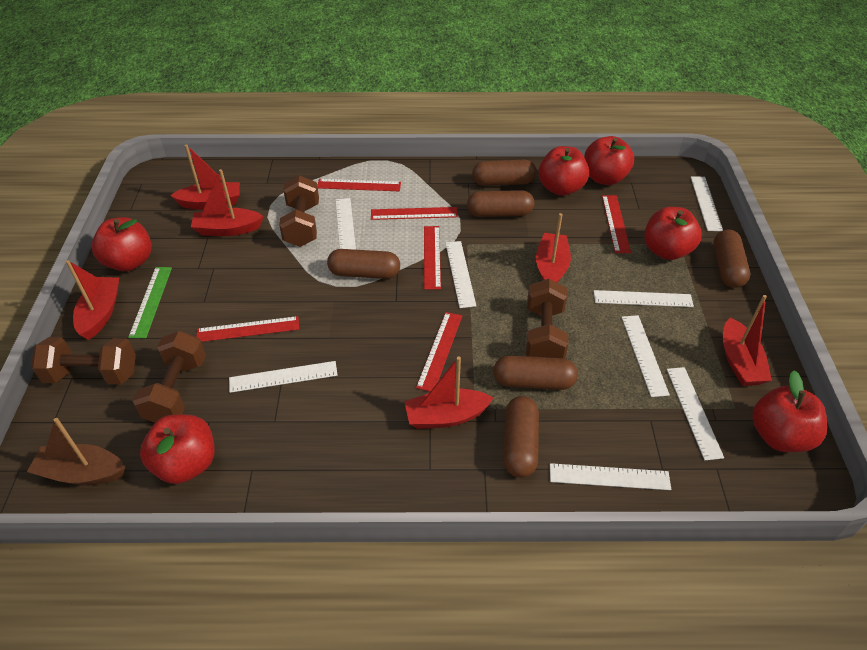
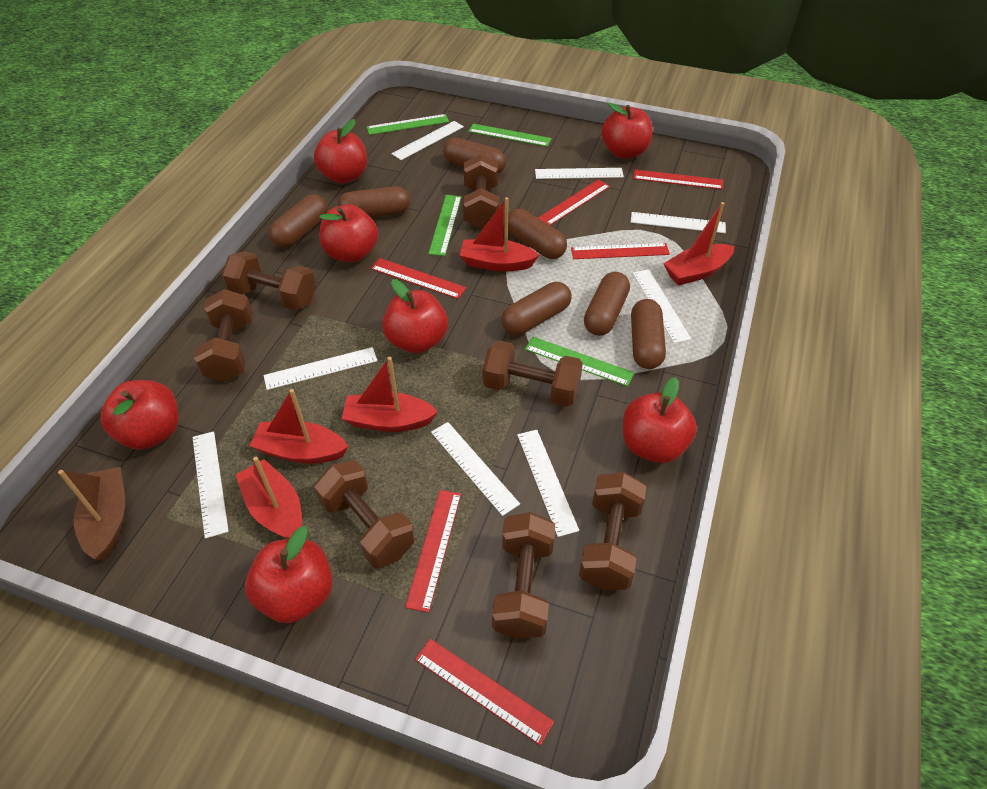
brown capsule: 6 -> 7
brown dumbbell: 4 -> 7
green ruler: 1 -> 4
red apple: 6 -> 7
red boat: 6 -> 5

